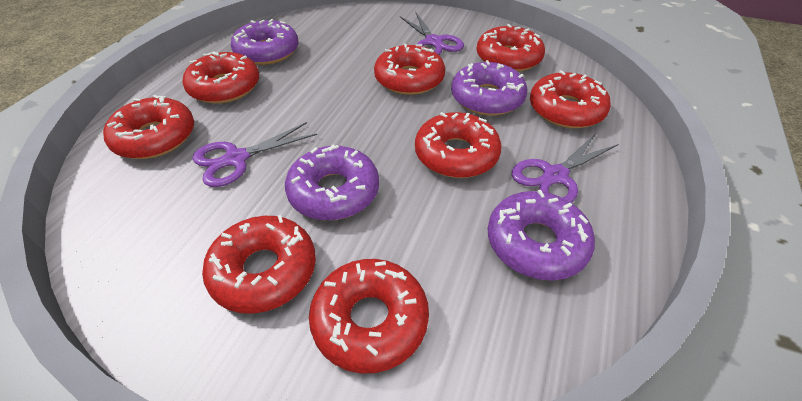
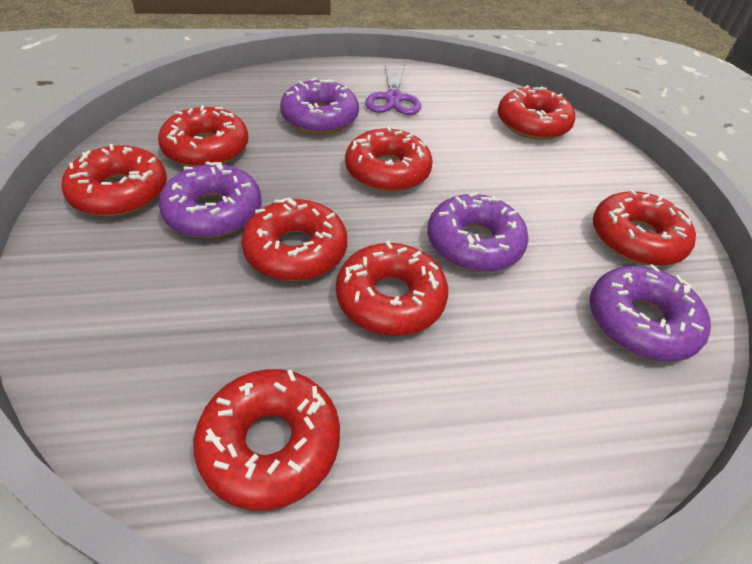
purple scissors: 3 -> 1

